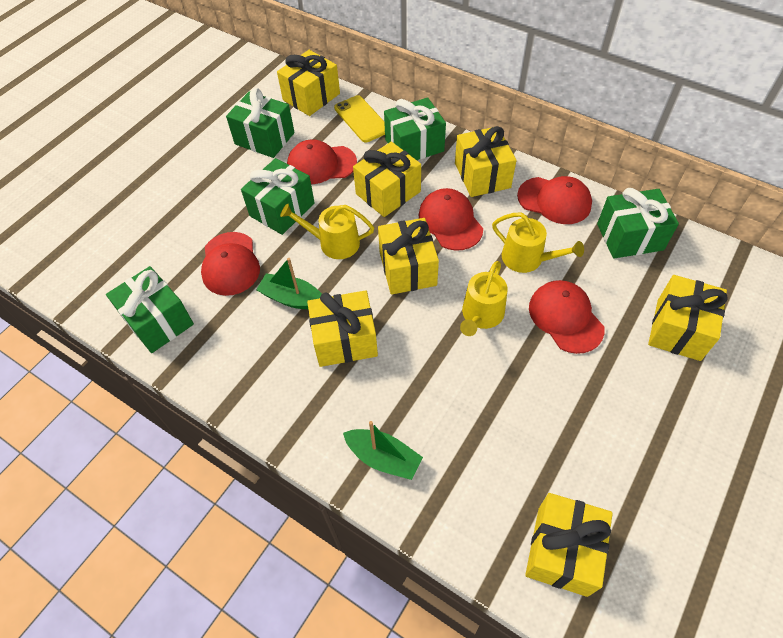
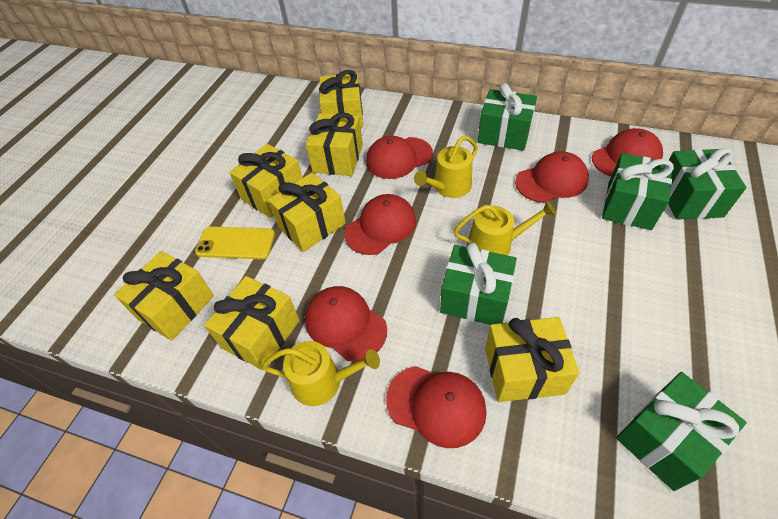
green boat: 2 -> 0
red cap: 5 -> 6

